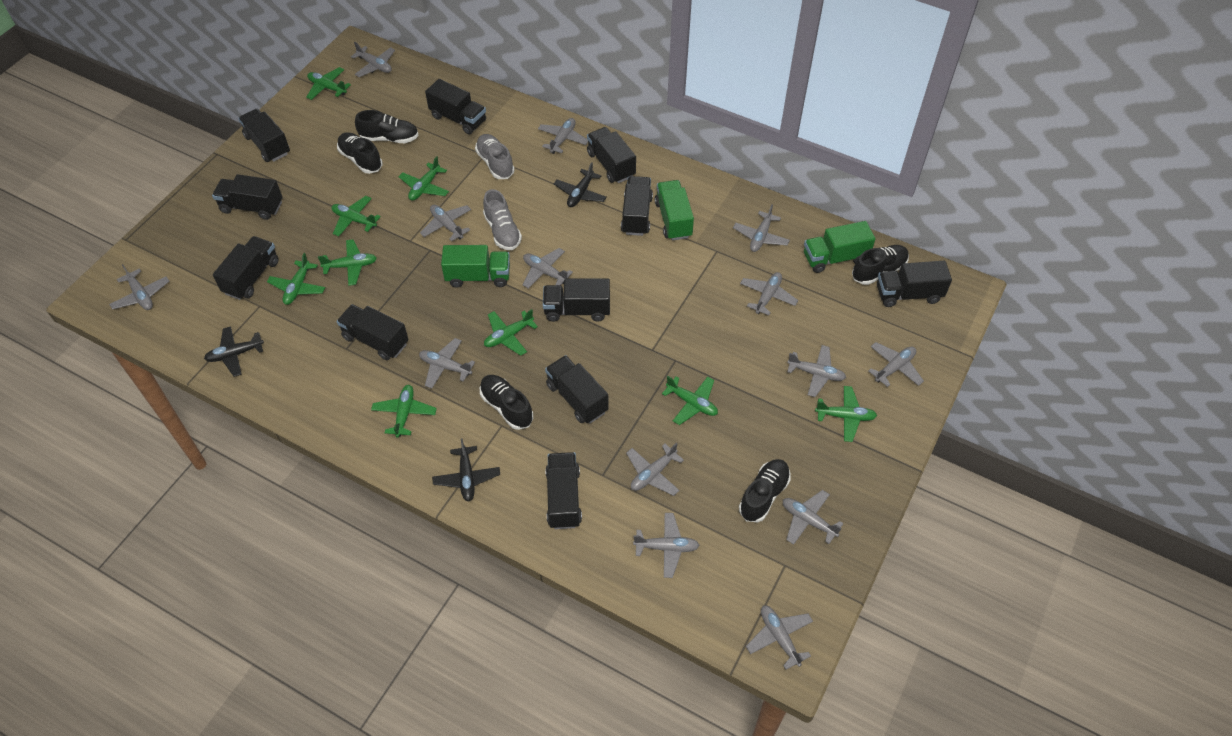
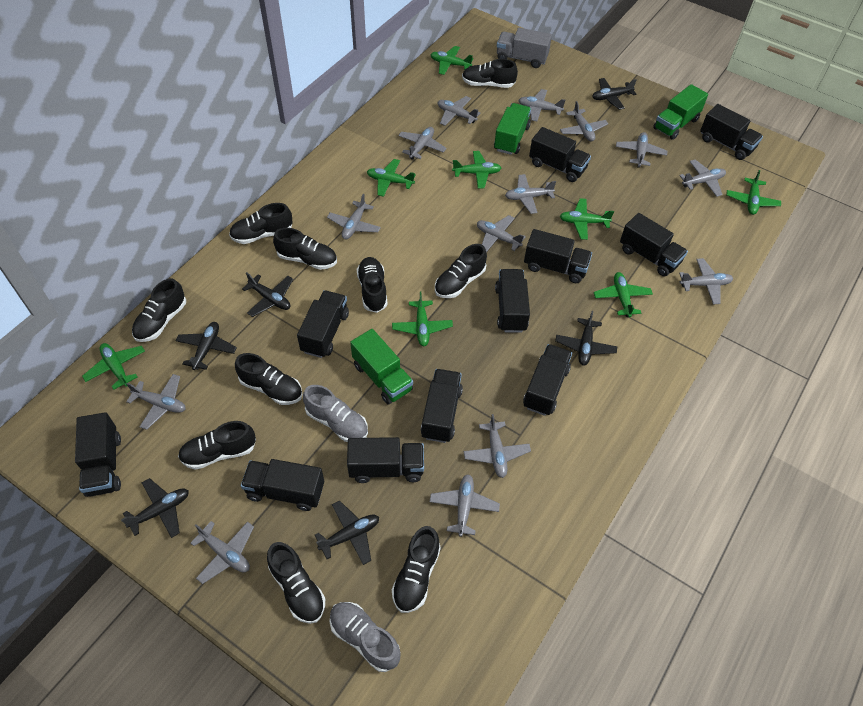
black plane: 3 -> 6
black shoe: 5 -> 10
green plane: 9 -> 8
grey truck: 0 -> 1

